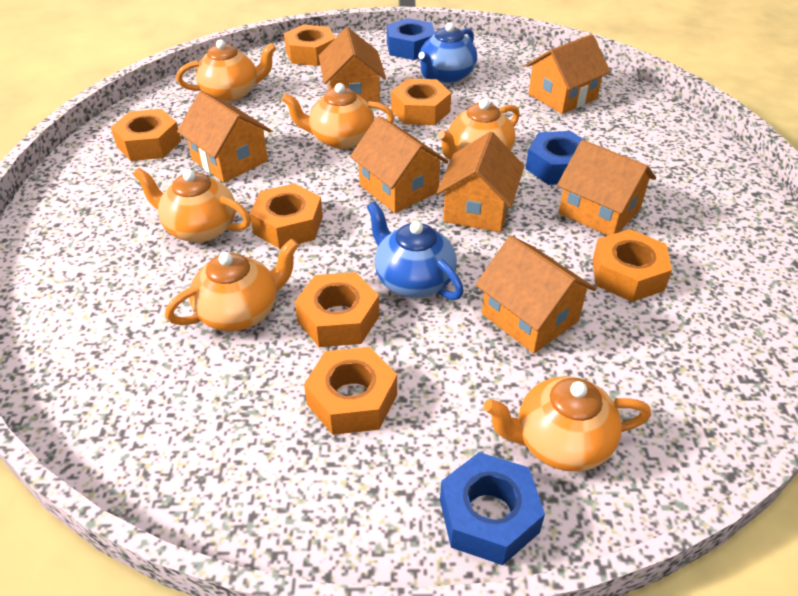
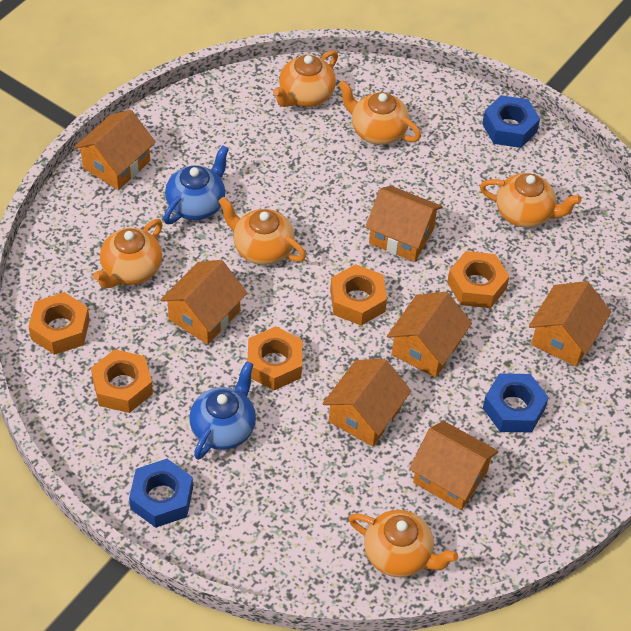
orange nut: 7 -> 5

